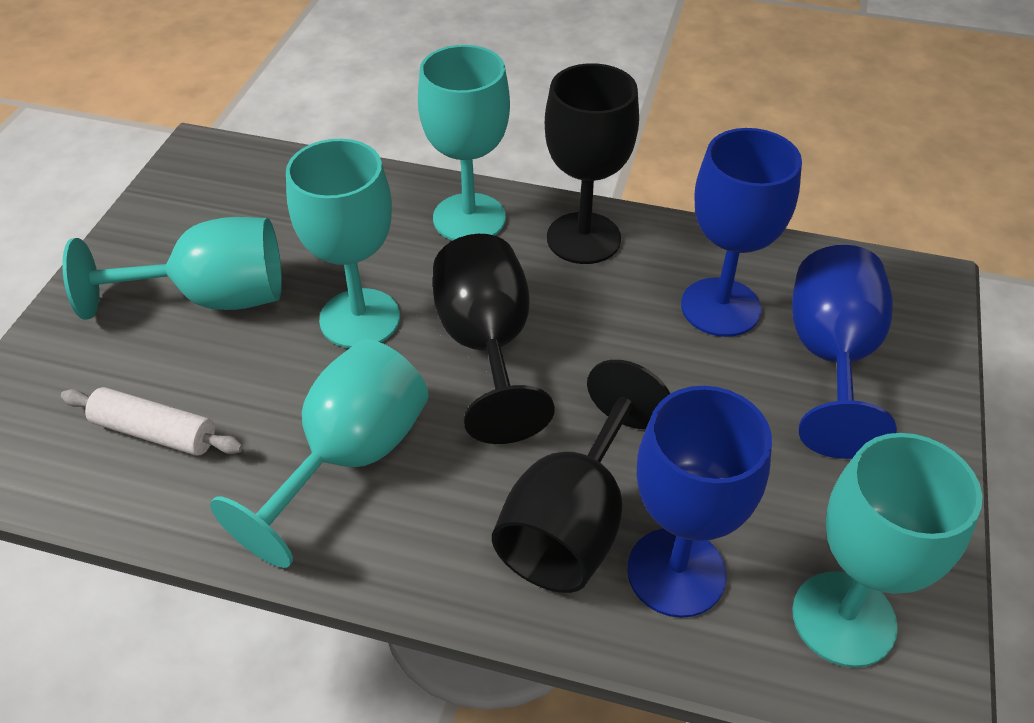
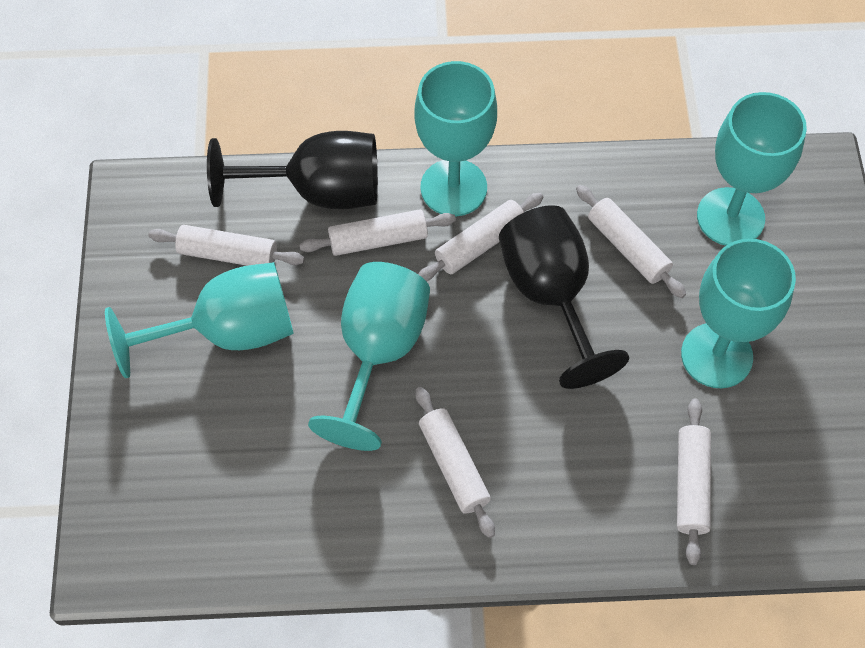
black goblet: 3 -> 2
blue goblet: 3 -> 0
white rolling pin: 1 -> 6

